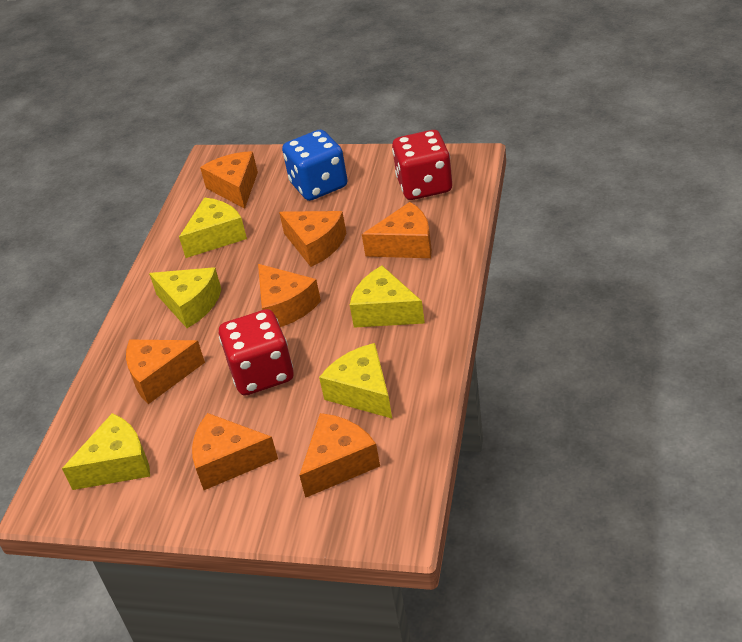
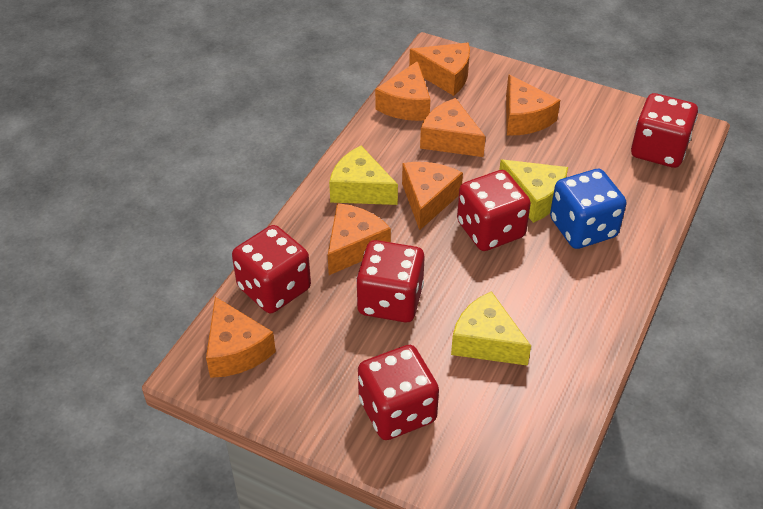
red dice: 2 -> 5
yellow cheese: 5 -> 3

